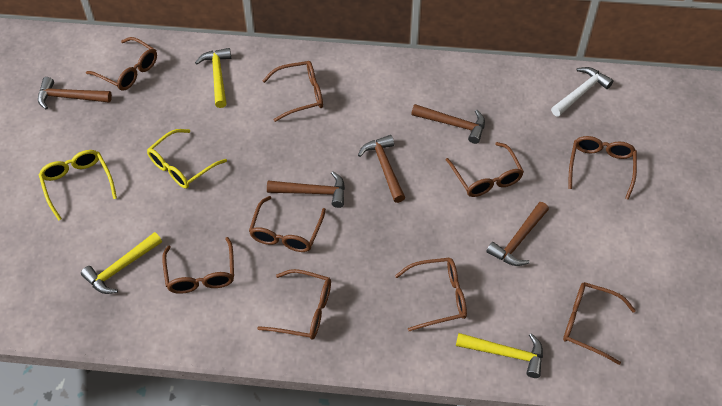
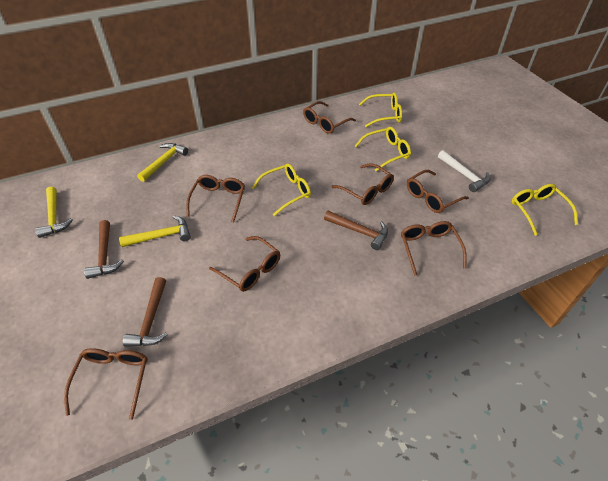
brown glasses: 9 -> 7
brown hammer: 5 -> 3
yellow glasses: 2 -> 4

